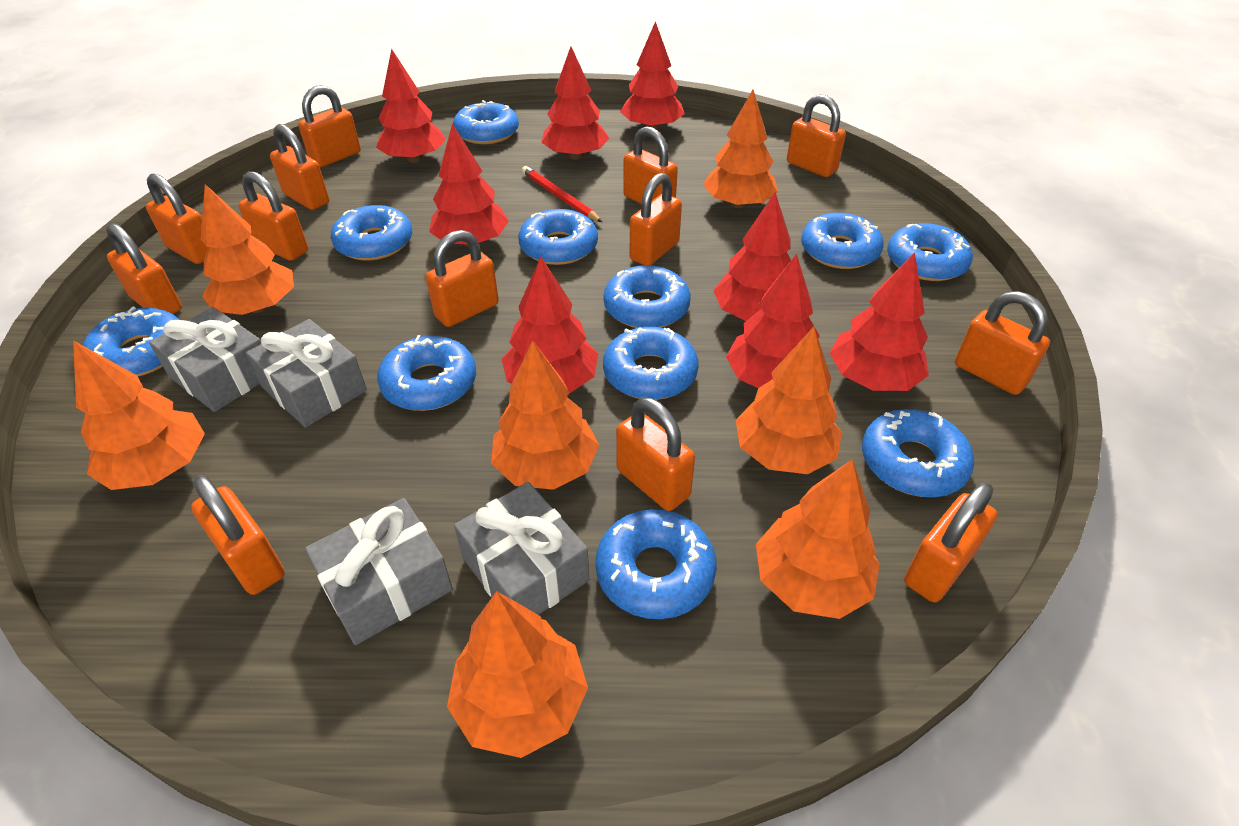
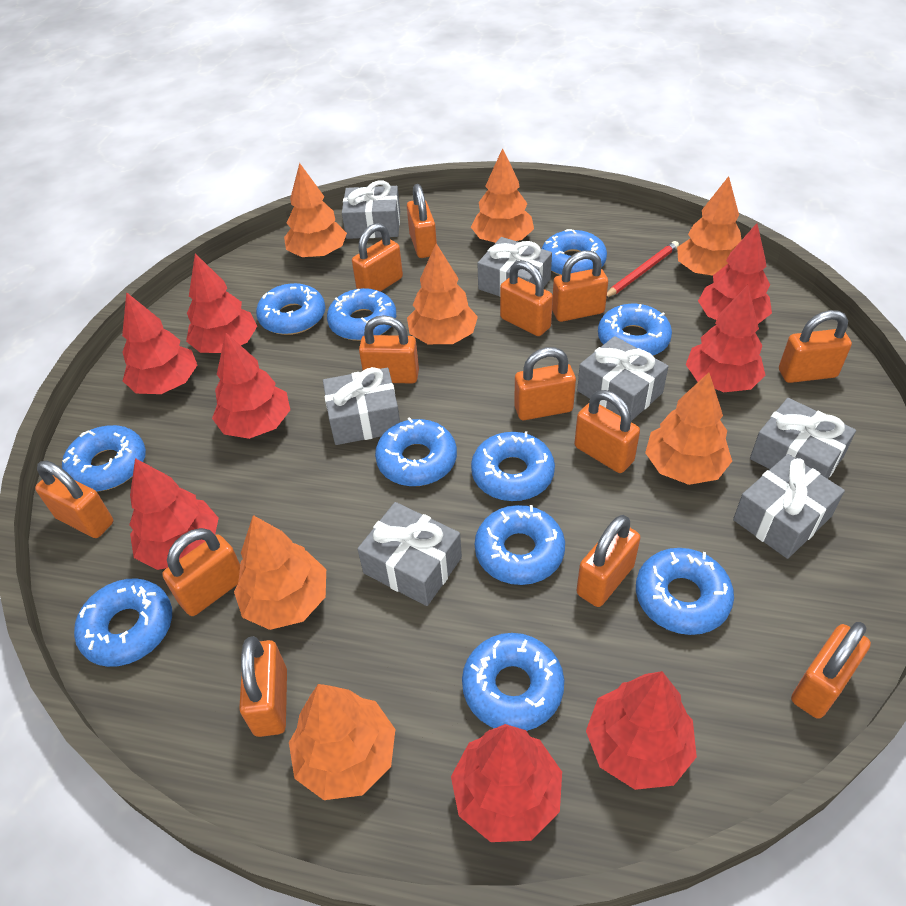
grey gift: 4 -> 7

